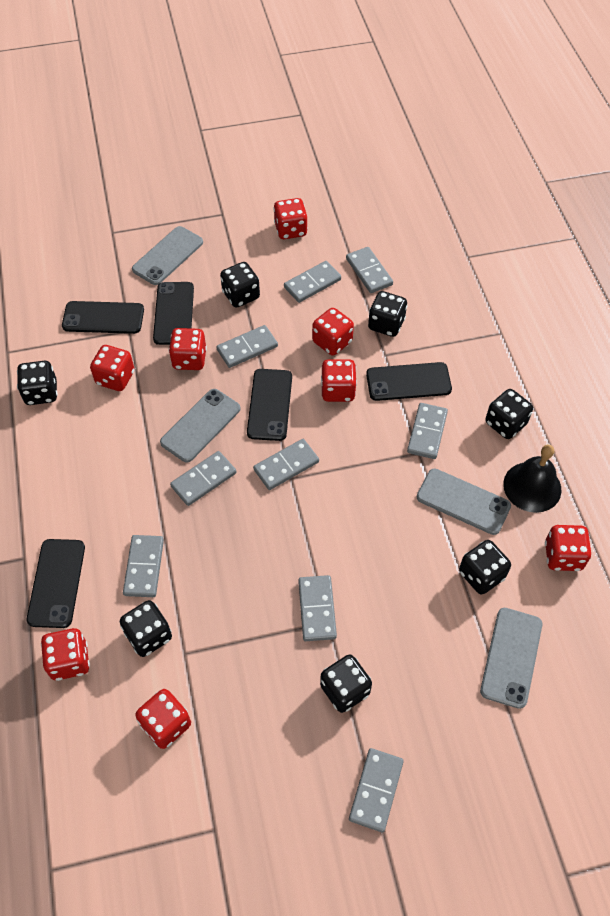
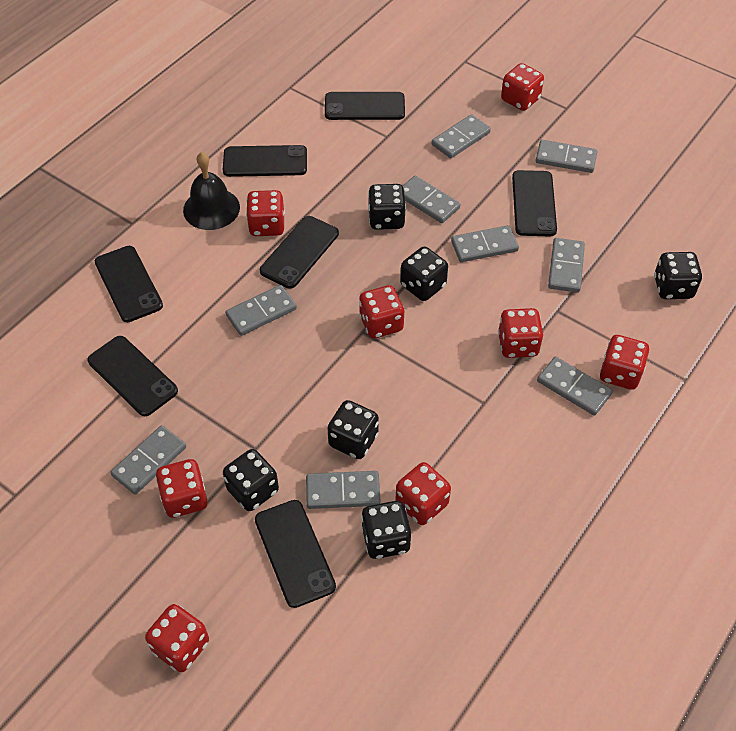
black dice: 7 -> 6
black phone: 5 -> 7
grey phone: 4 -> 0

